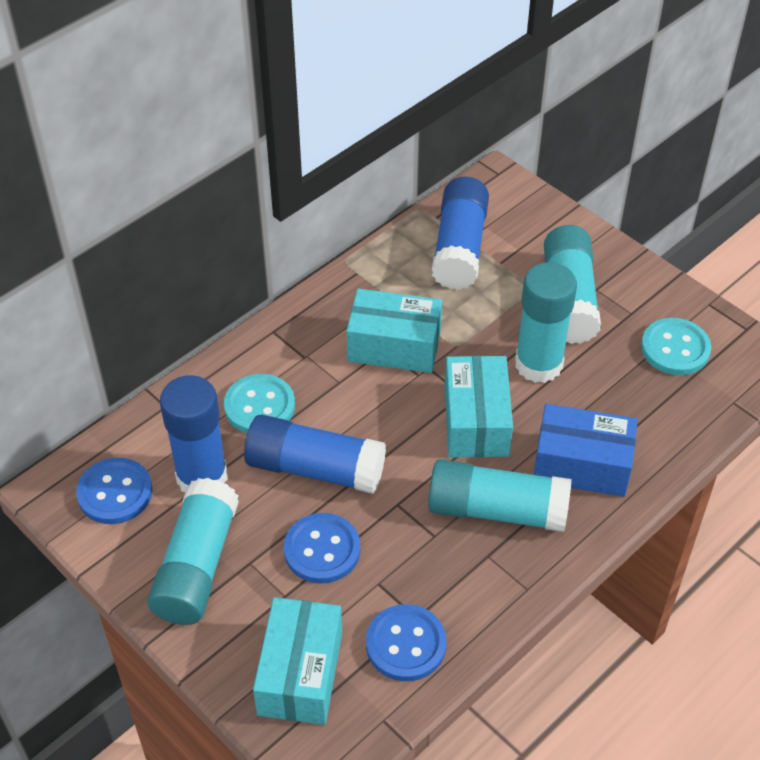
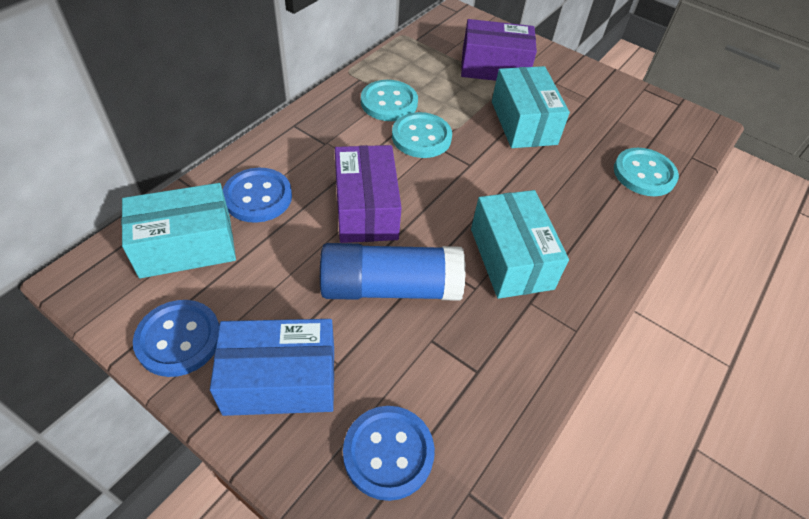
blue glue stick: 3 -> 1
purple box: 0 -> 2
turquoise button: 2 -> 3
turquoise glue stick: 4 -> 0

